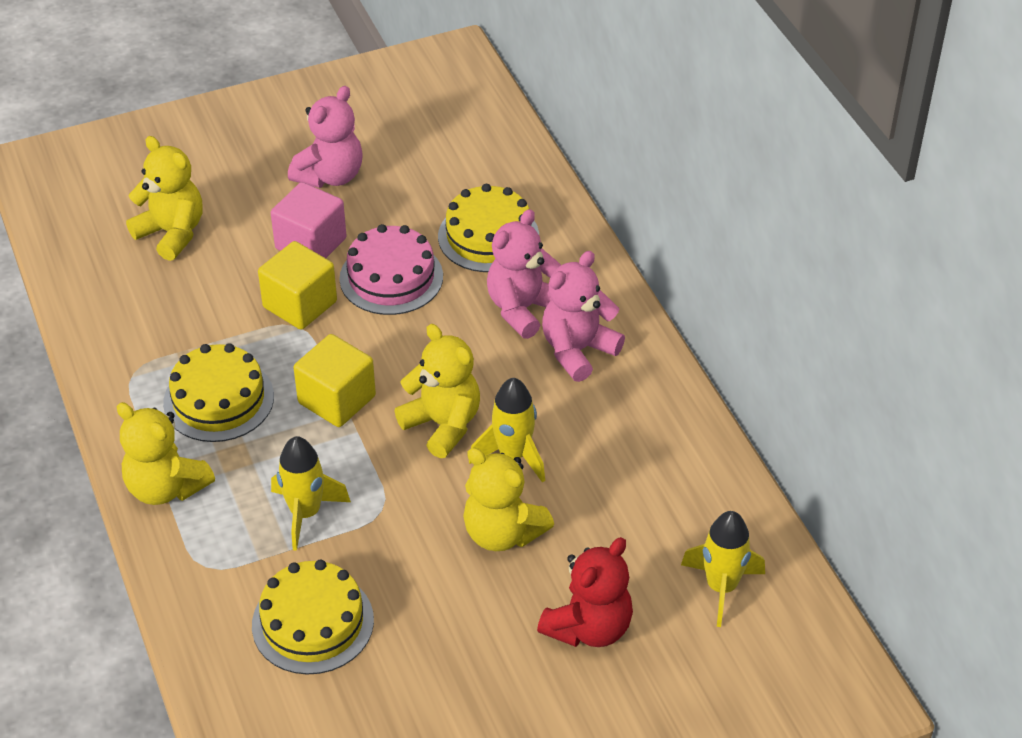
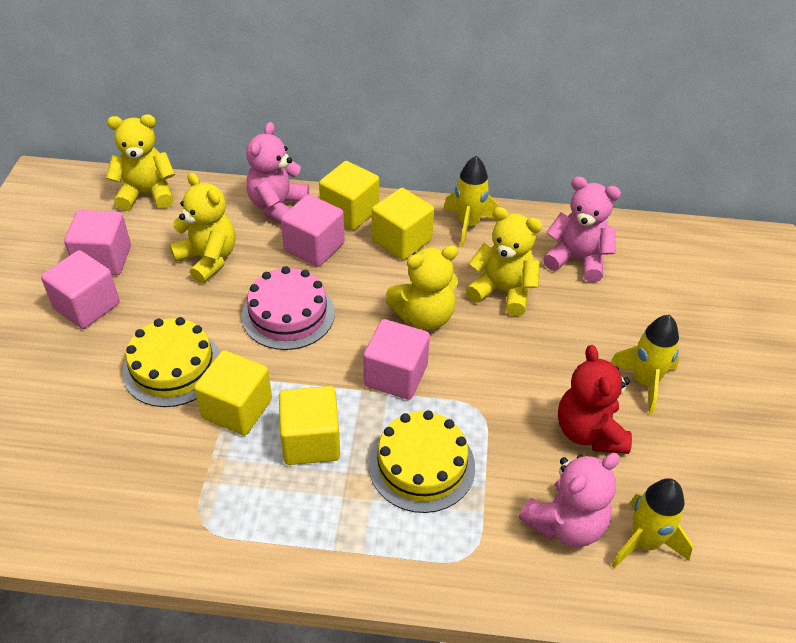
pink cube: 1 -> 4
yellow cake: 3 -> 2
yellow cube: 2 -> 4

